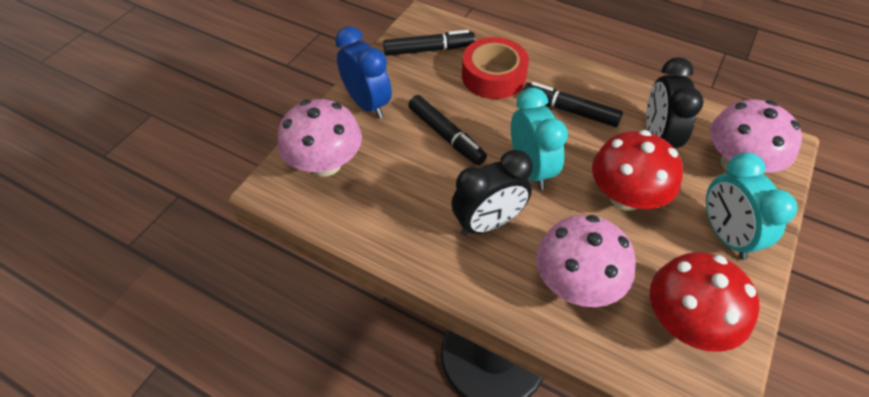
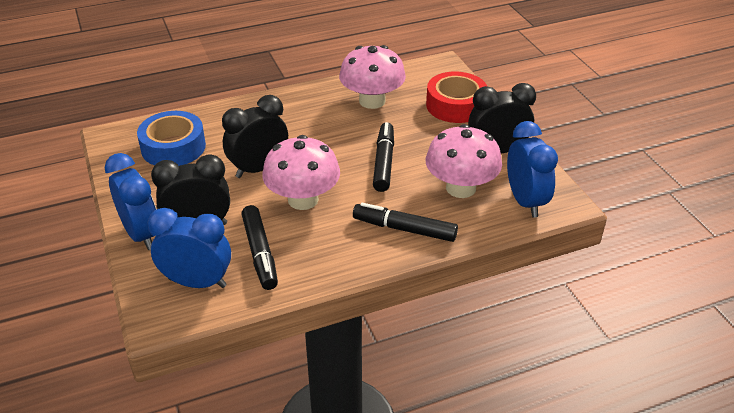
black clock: 2 -> 3
blue clock: 1 -> 3
blue tape: 0 -> 1
red mushroom: 2 -> 0
turquoise clock: 2 -> 0

